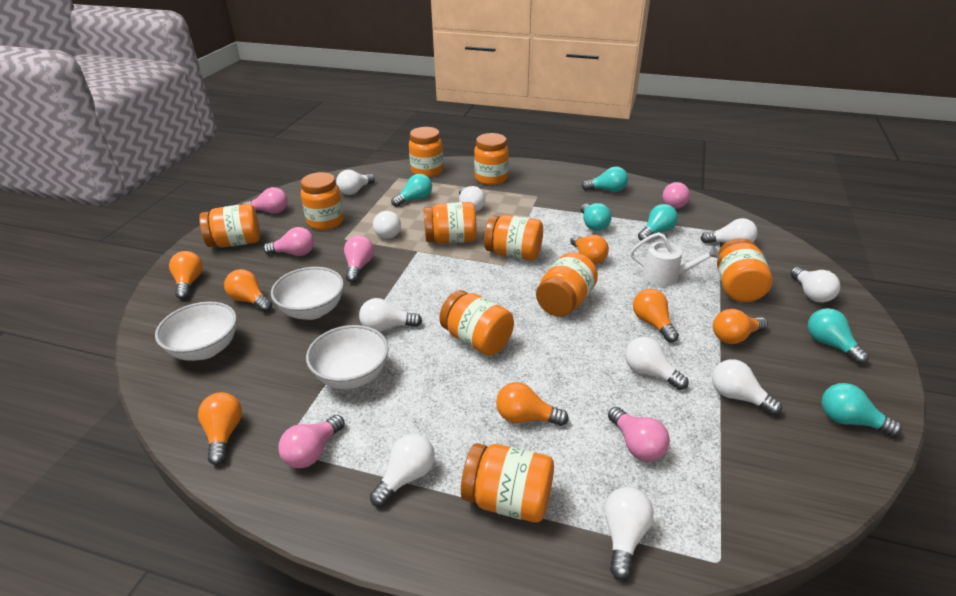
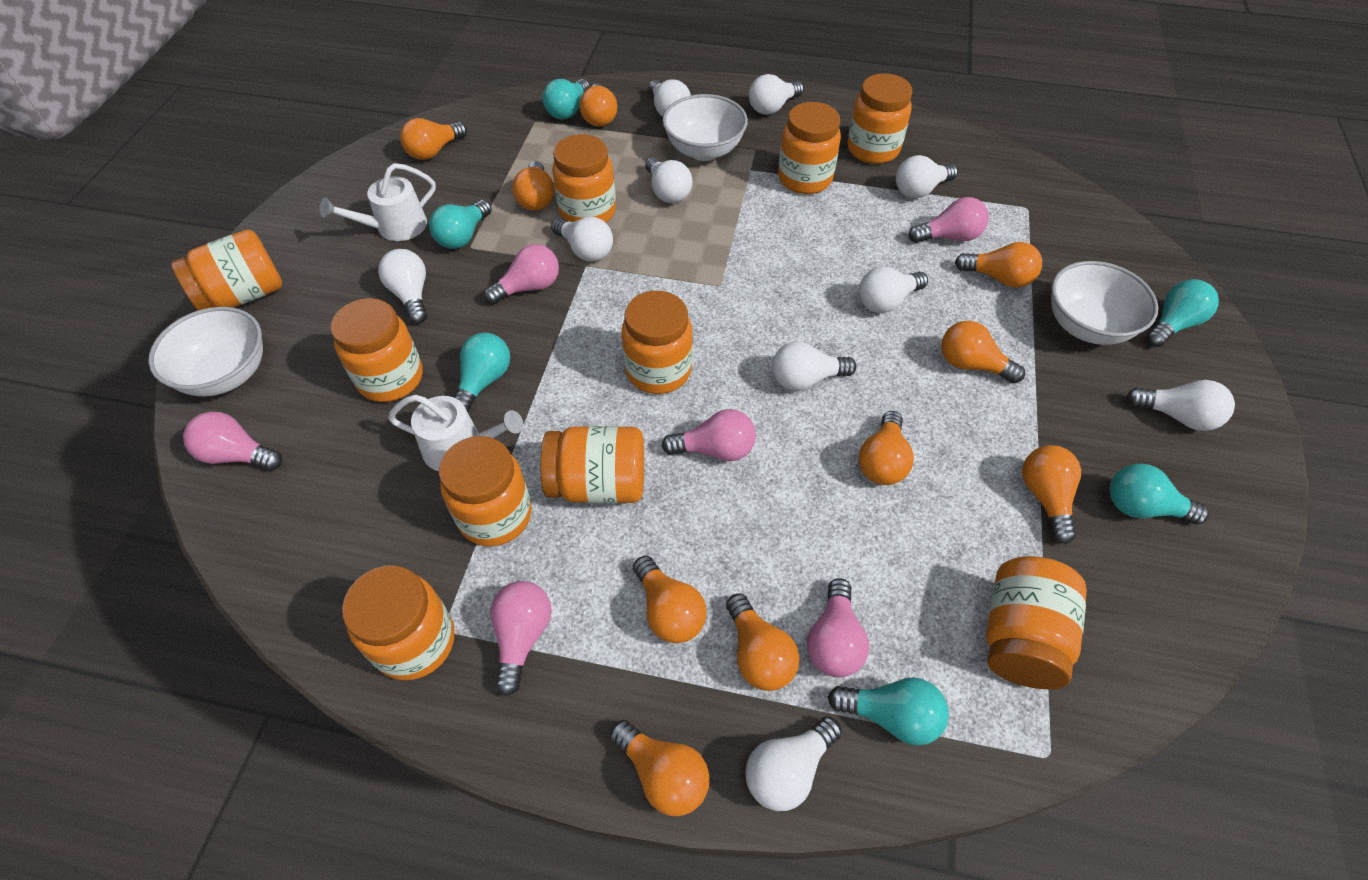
orange light bulb: 7 -> 10
white watering can: 1 -> 2

